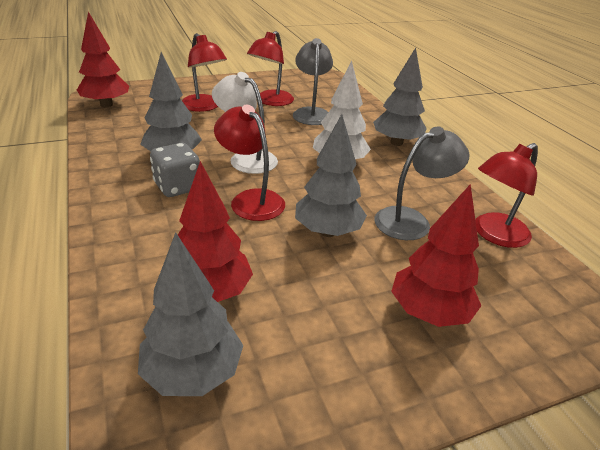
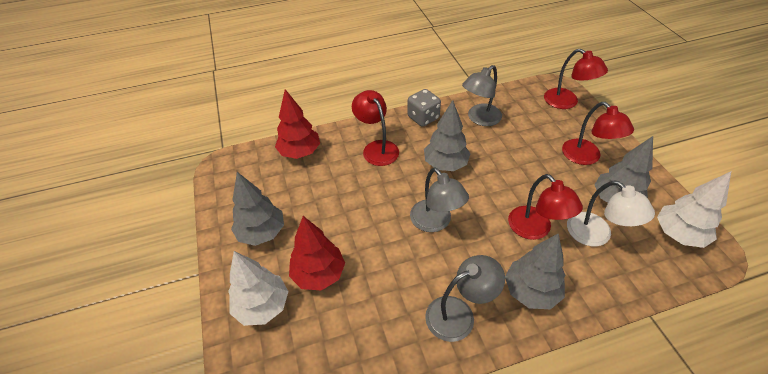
grey lamp: 2 -> 3
red tree: 3 -> 2
white tree: 1 -> 2

